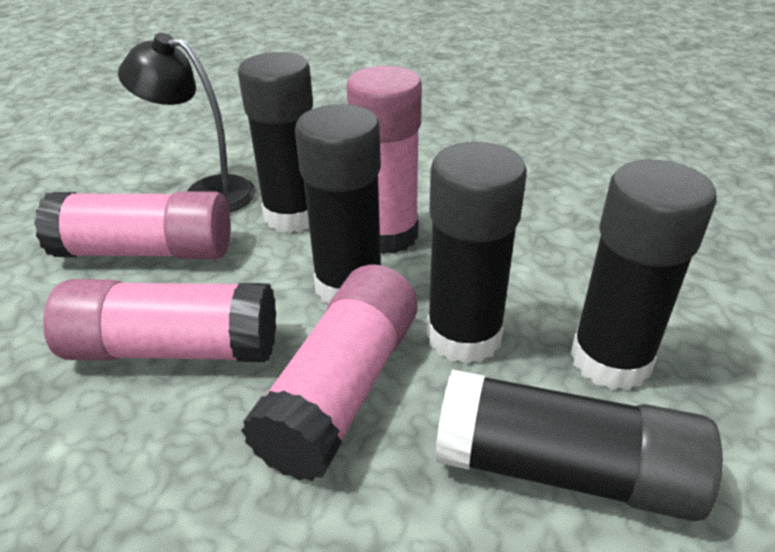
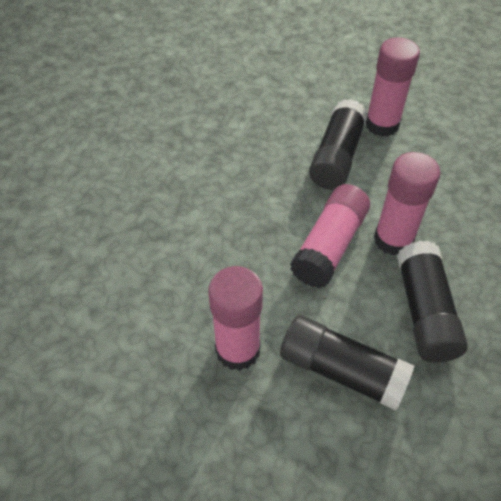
black glue stick: 5 -> 3
black lamp: 1 -> 0

